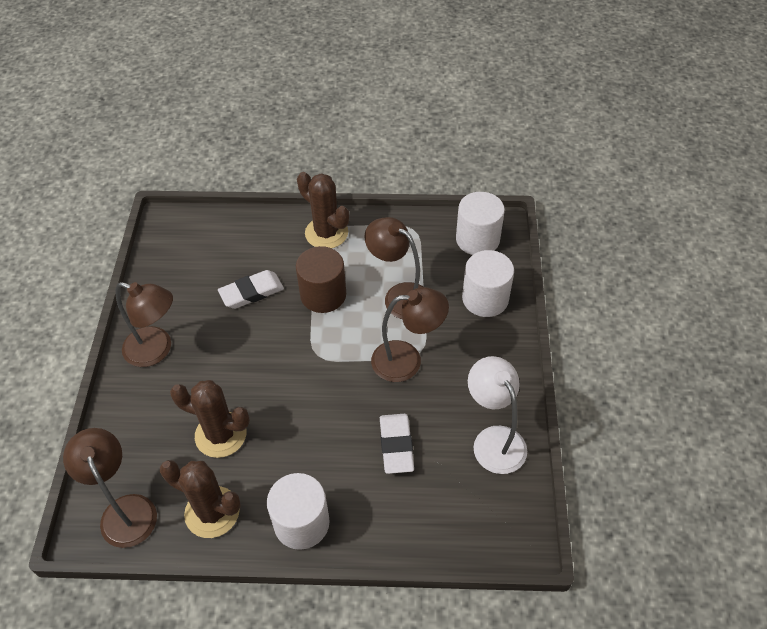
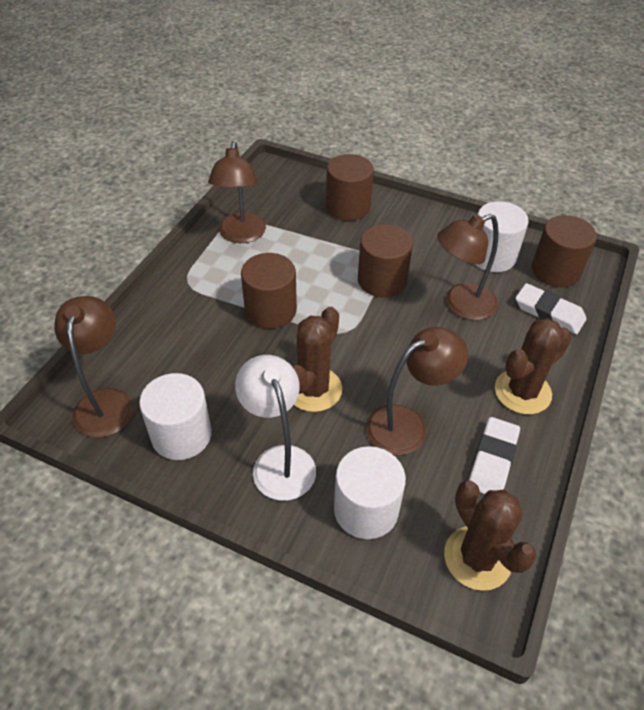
brown cylinder: 1 -> 4

